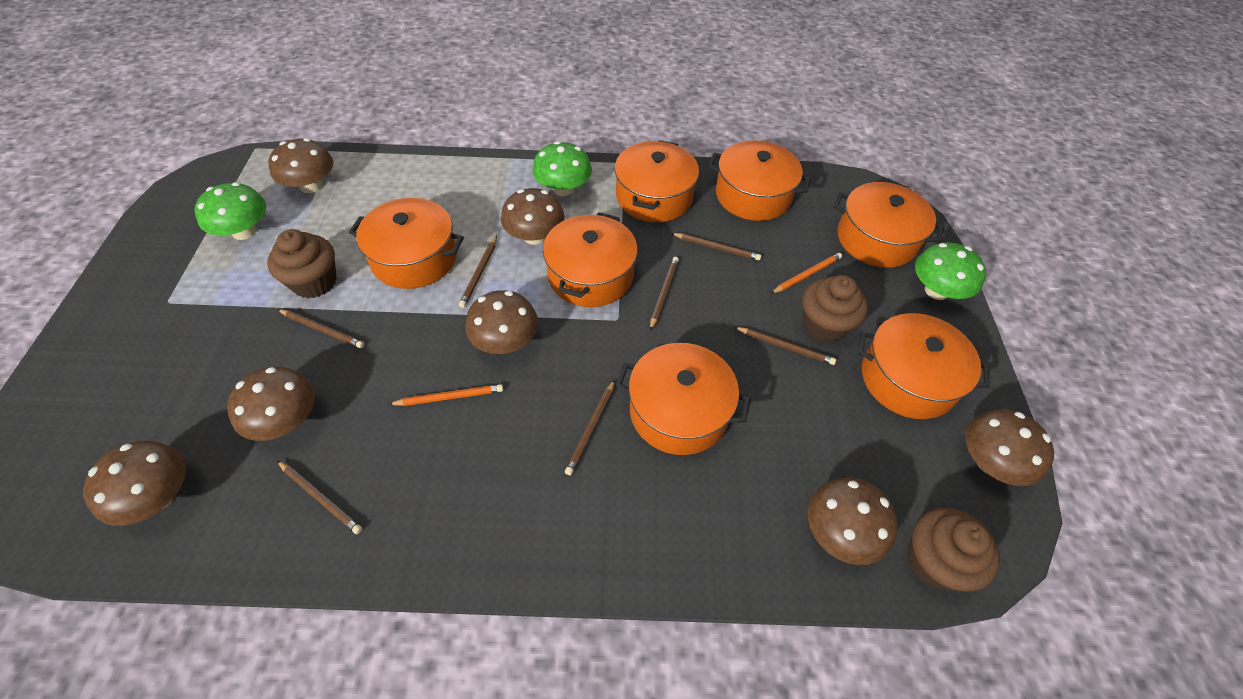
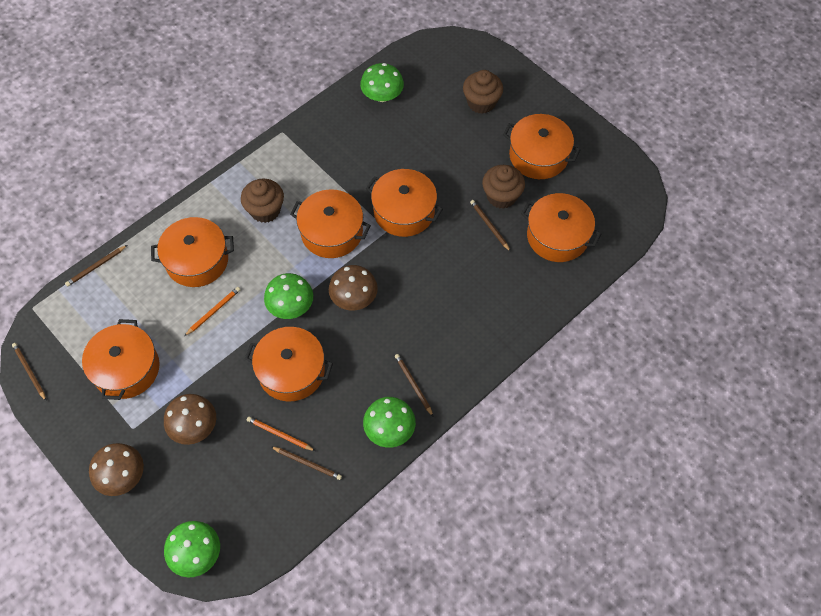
brown mushroom: 7 -> 3
brown pencil: 7 -> 5
green mushroom: 3 -> 4

